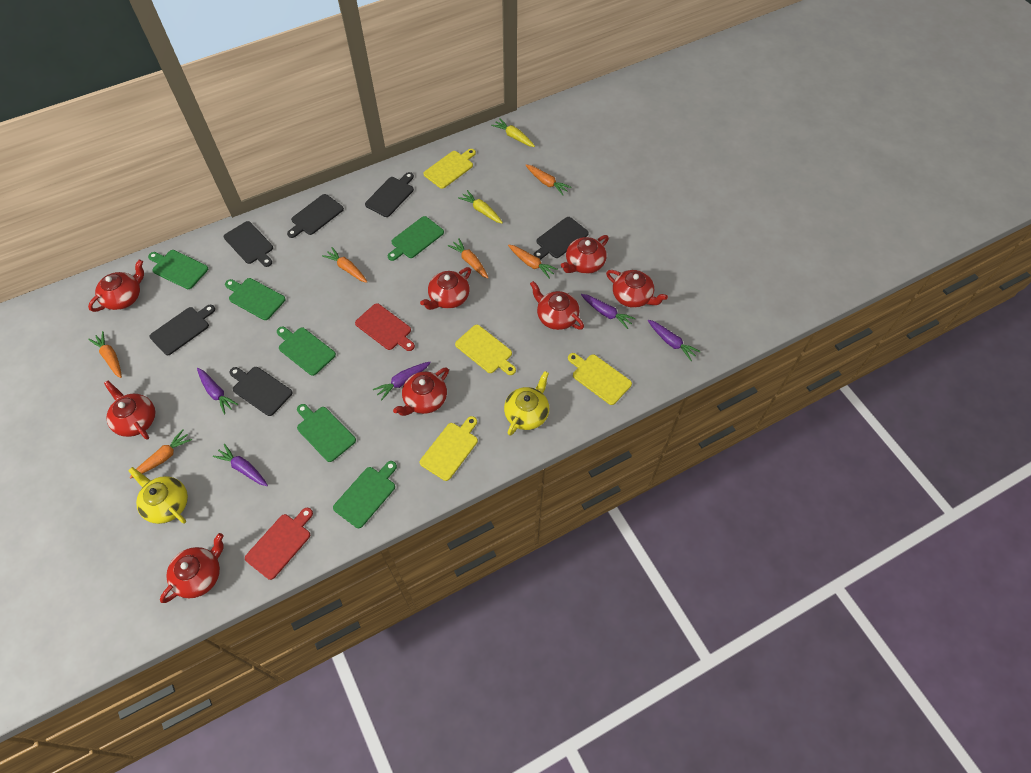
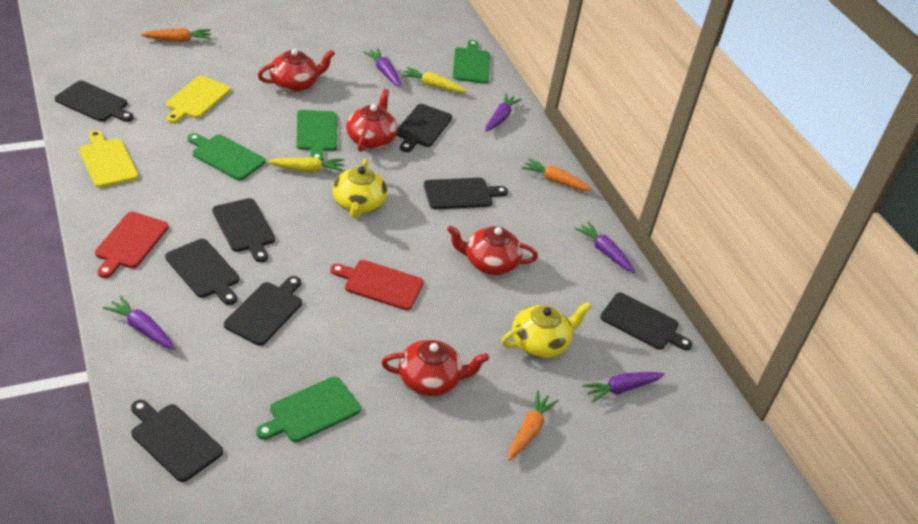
black cutting board: 6 -> 8
green cutting board: 6 -> 4
orange carrot: 6 -> 3
red teapot: 8 -> 4
yellow cutting board: 4 -> 2

